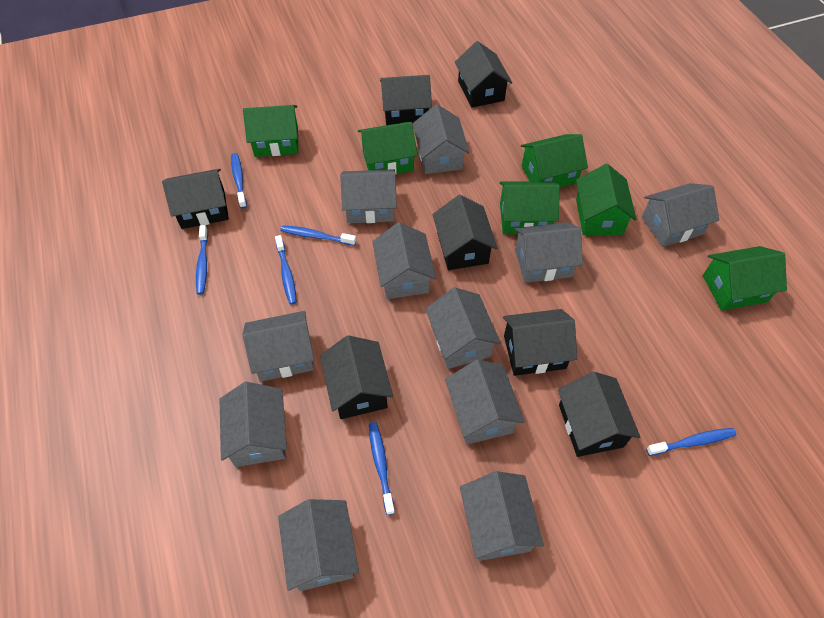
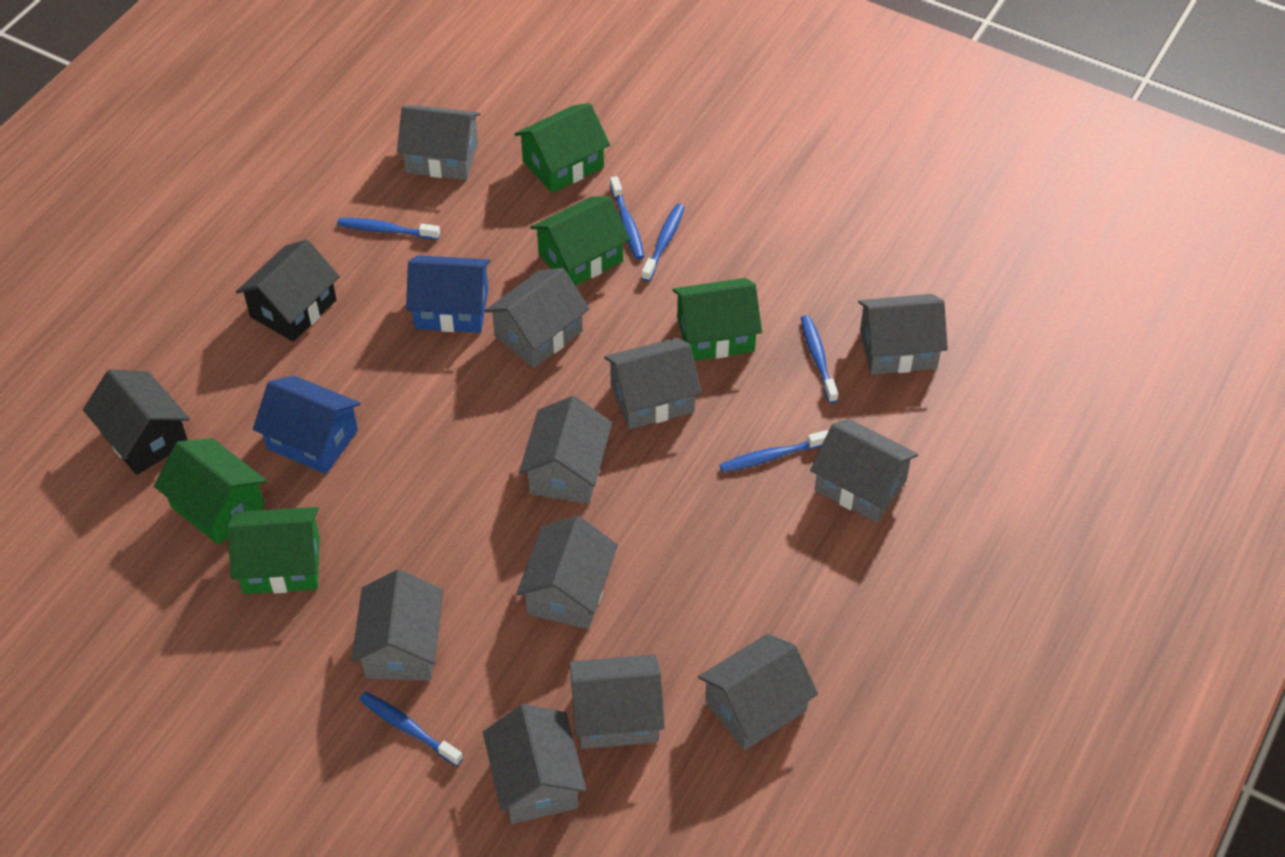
black house: 7 -> 2
blue house: 0 -> 2
green house: 6 -> 5

